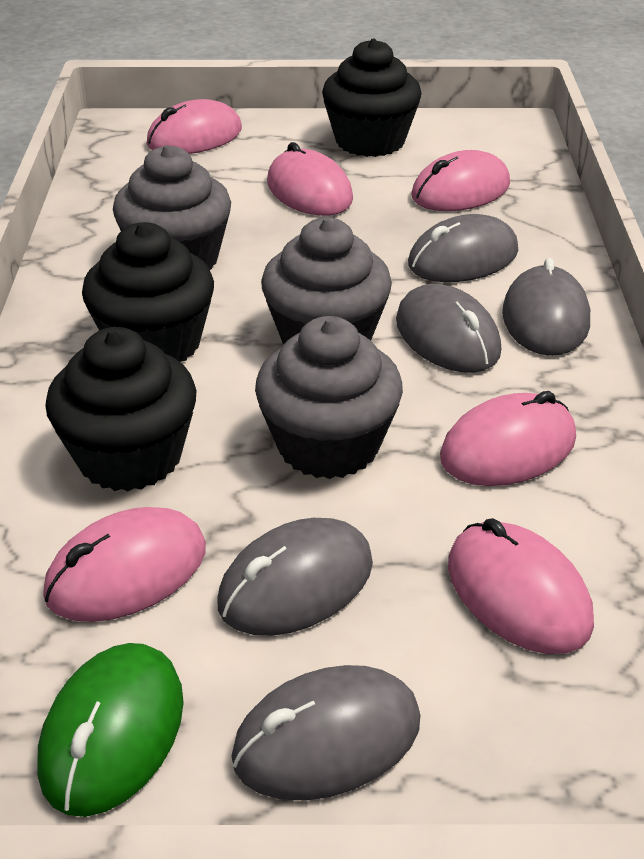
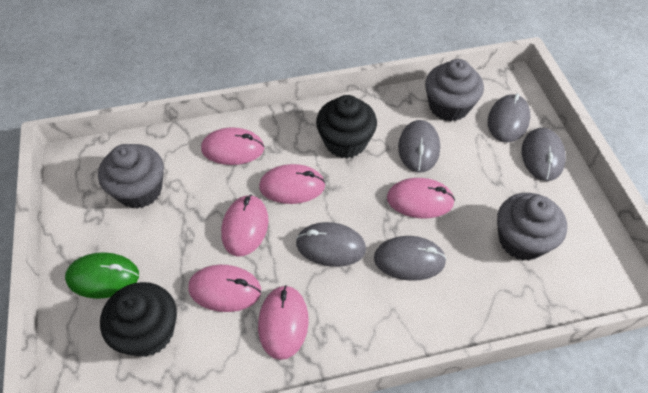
black cupcake: 3 -> 2

